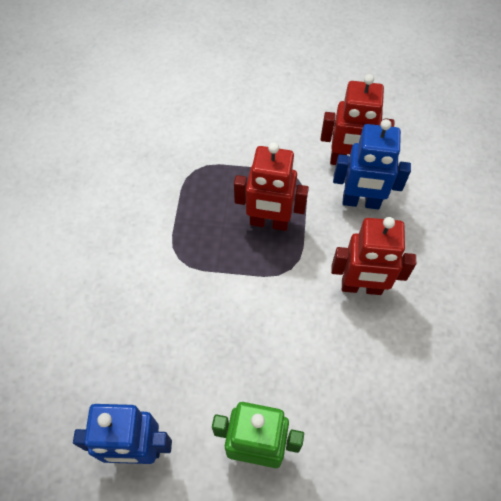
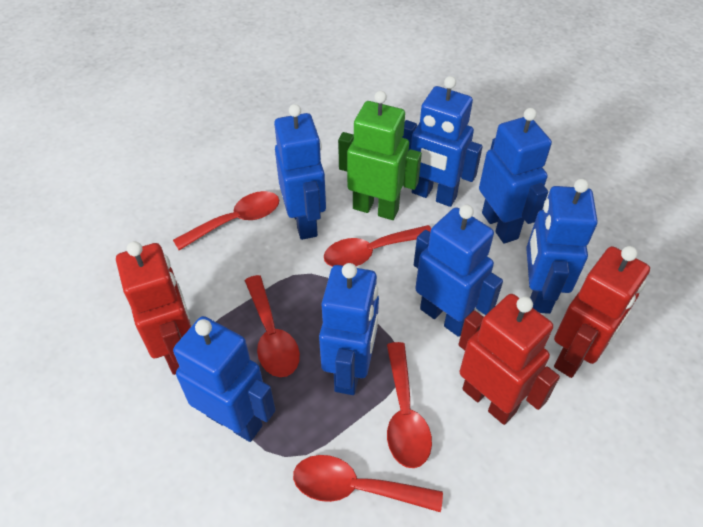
blue robot: 2 -> 7
red spoon: 0 -> 5

